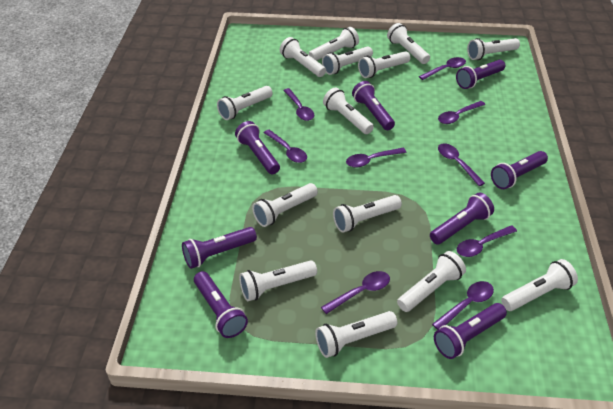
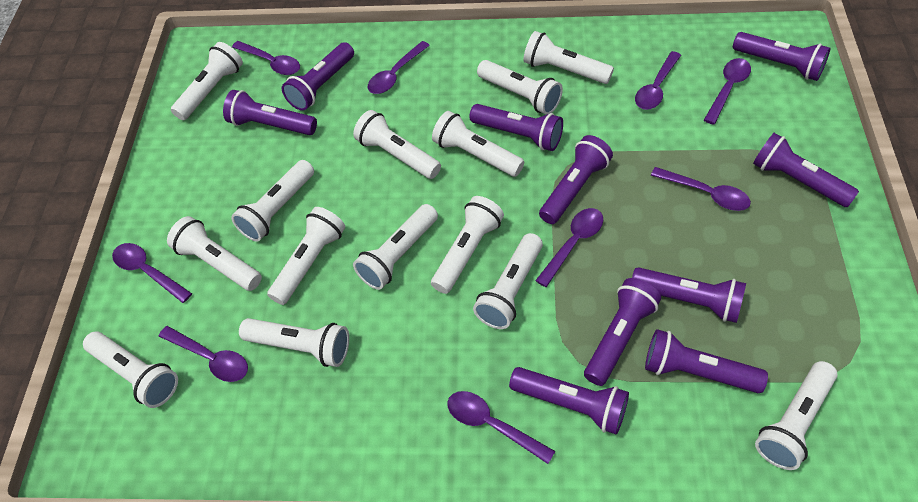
purple flashlight: 8 -> 10

